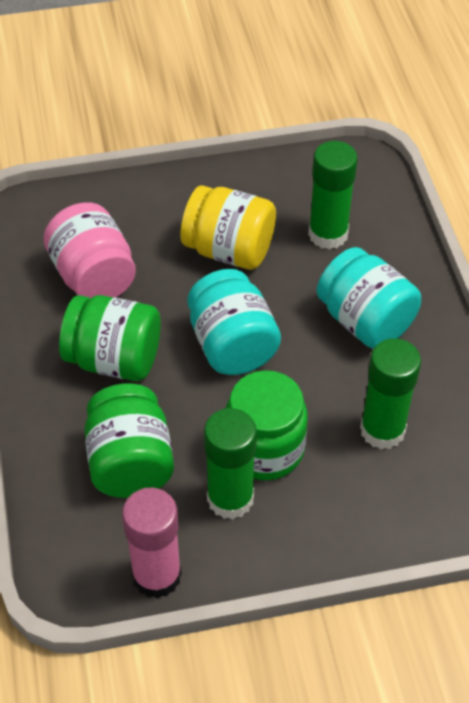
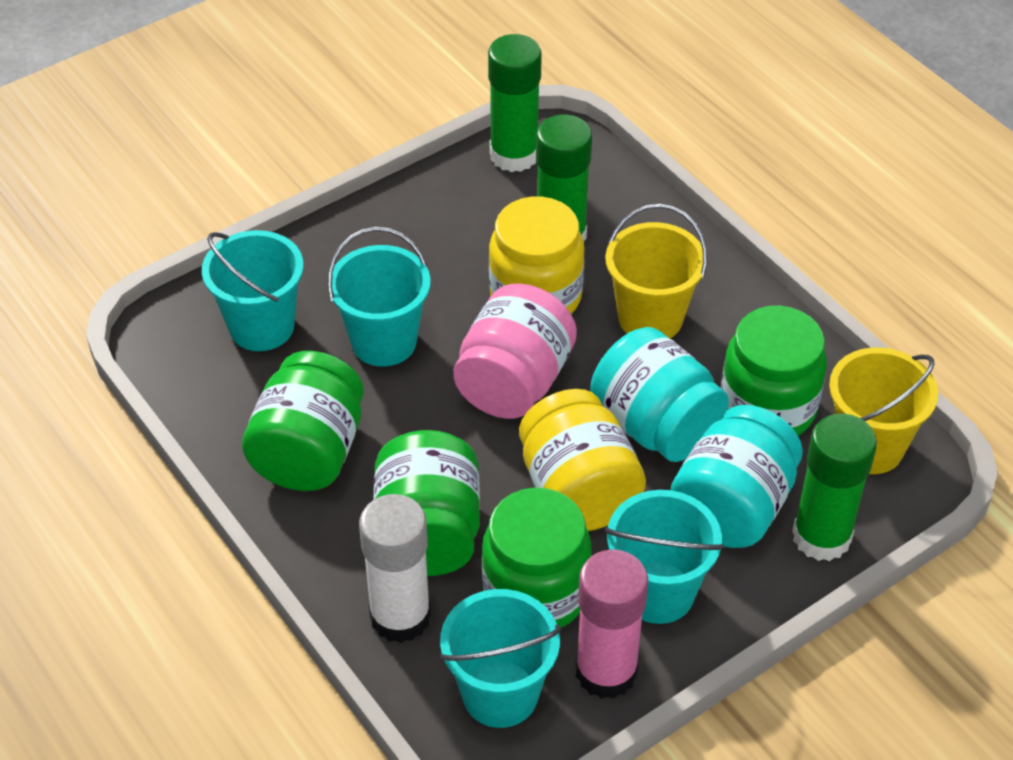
green jar: 3 -> 4
turquoise bucket: 0 -> 4
white glue stick: 0 -> 1
yellow bucket: 0 -> 2
yellow jar: 1 -> 2

